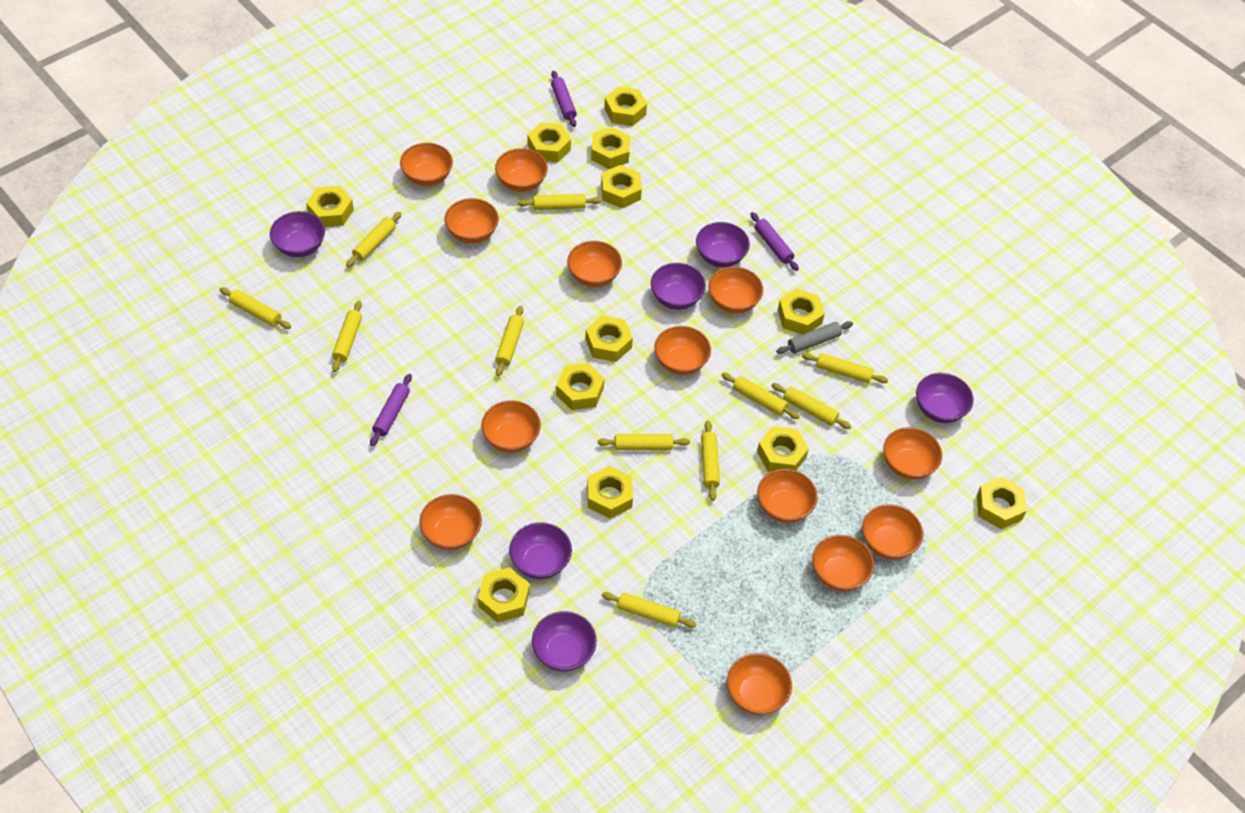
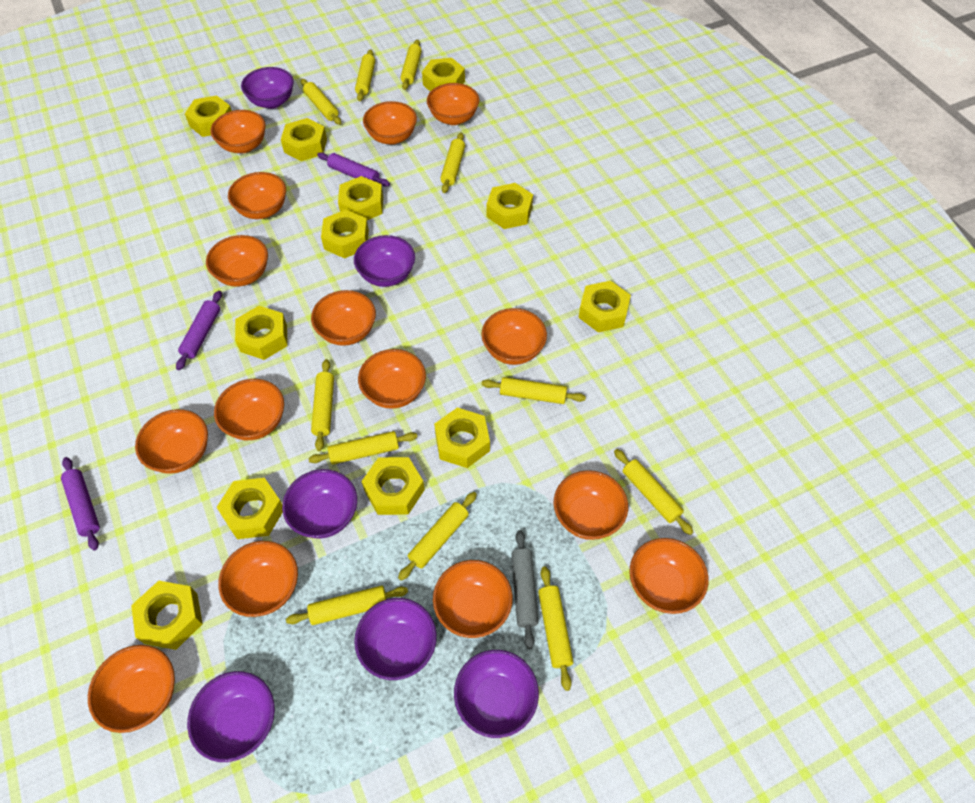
orange bowl: 13 -> 15

